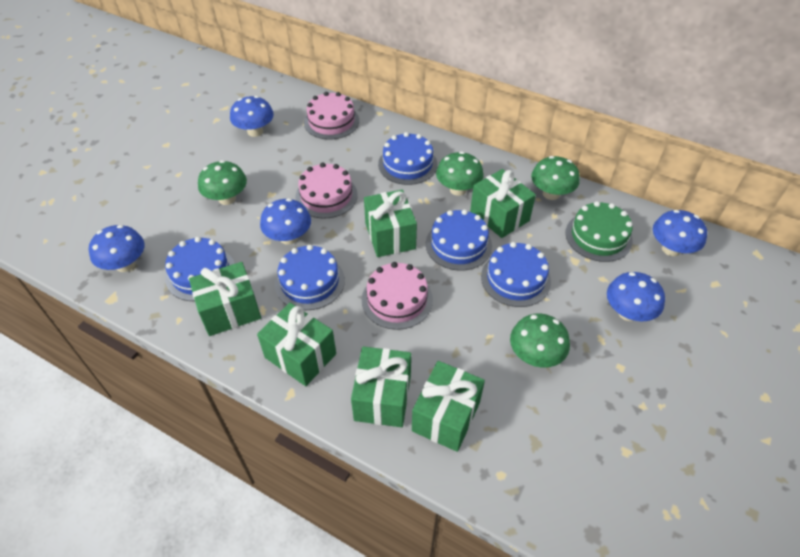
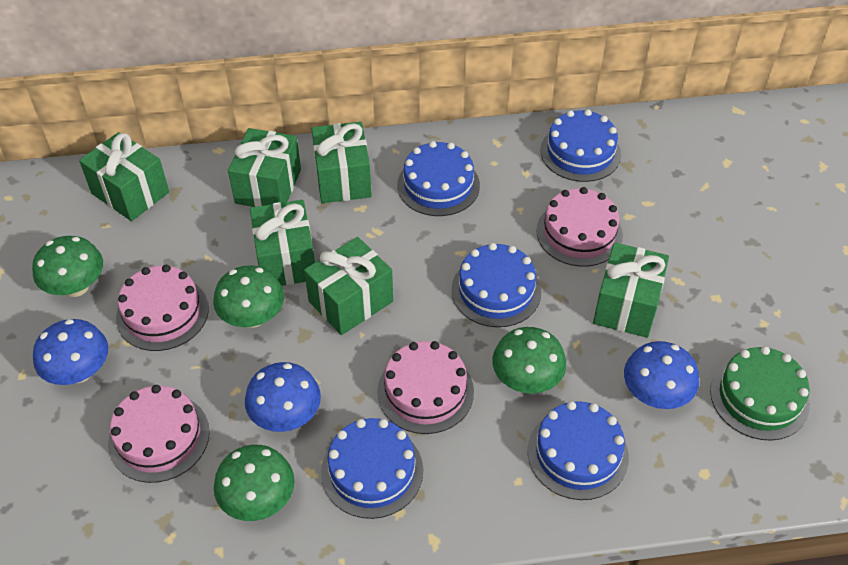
blue mushroom: 5 -> 3
pink cake: 3 -> 4

